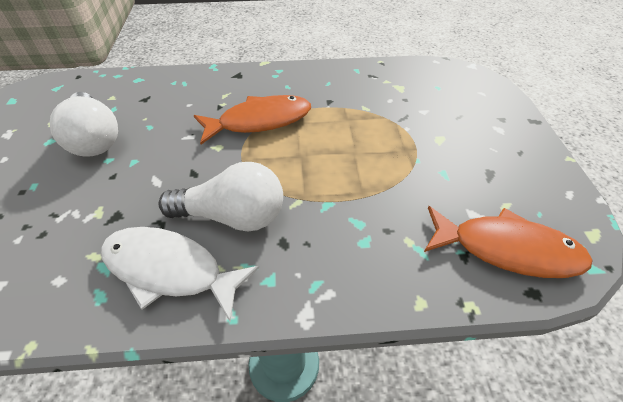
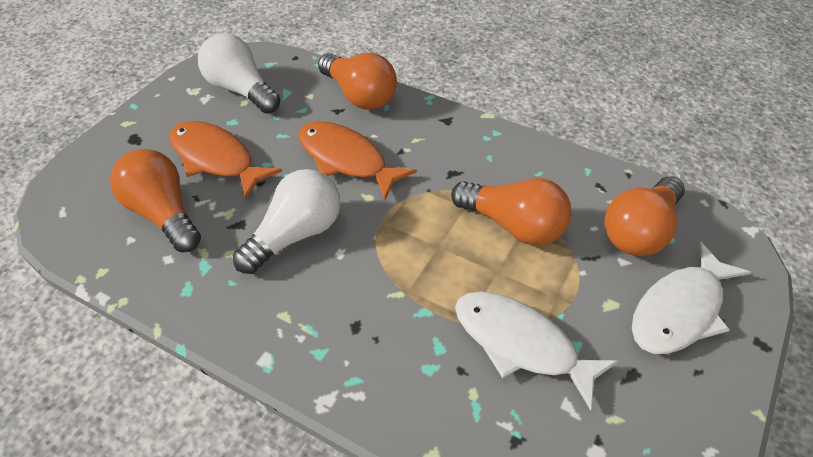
orange light bulb: 0 -> 4
white fish: 1 -> 2

